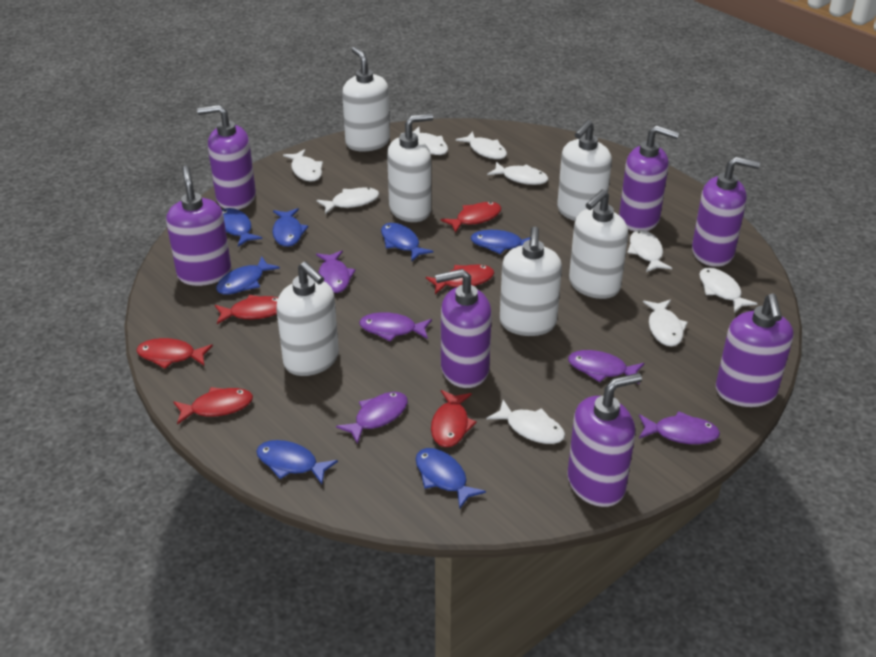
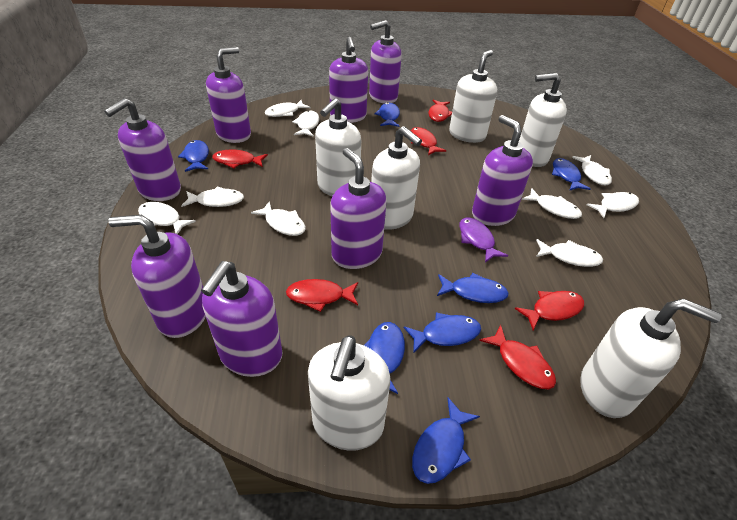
purple fish: 5 -> 1
purple soap dispenser: 7 -> 8

